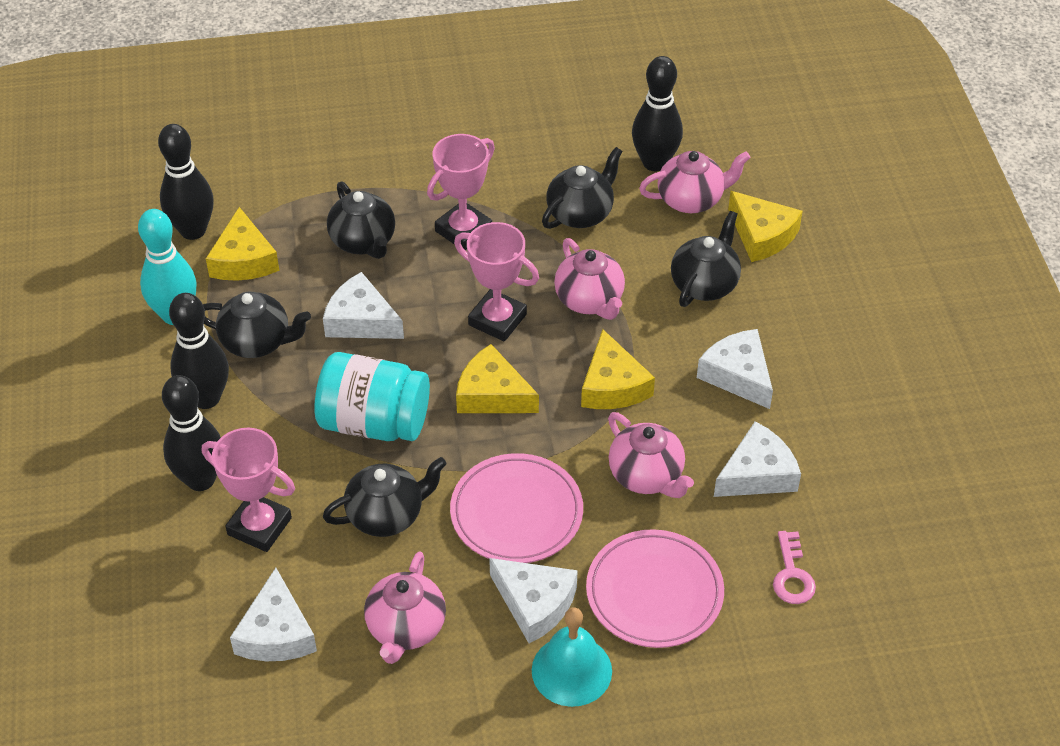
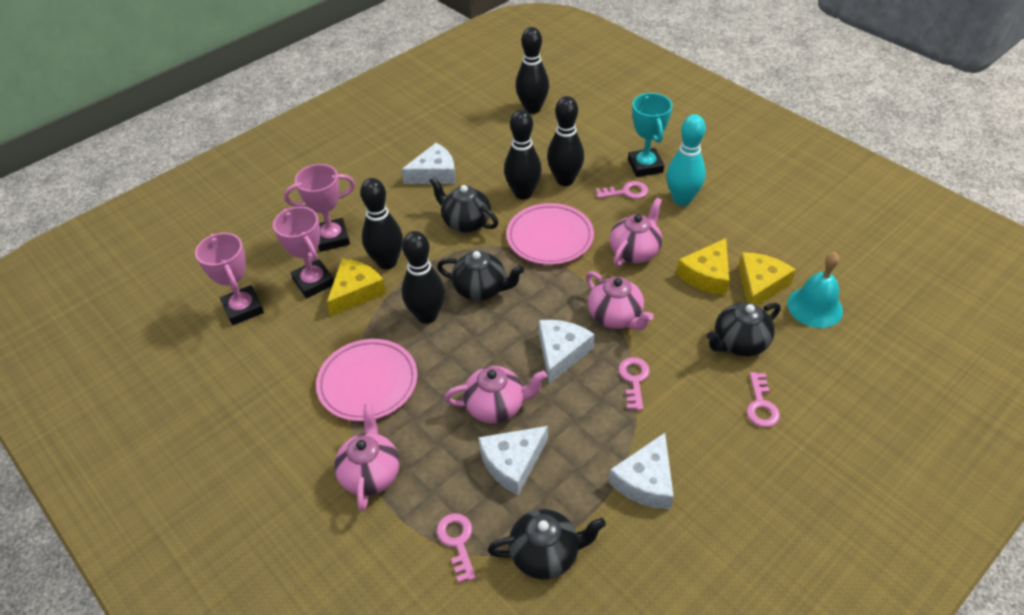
black bowling pin: 4 -> 5
black teapot: 5 -> 4
pink key: 1 -> 4
turquoise jar: 1 -> 0
turquoise trophy: 0 -> 1
white cheese: 5 -> 4
yellow cheese: 4 -> 3

